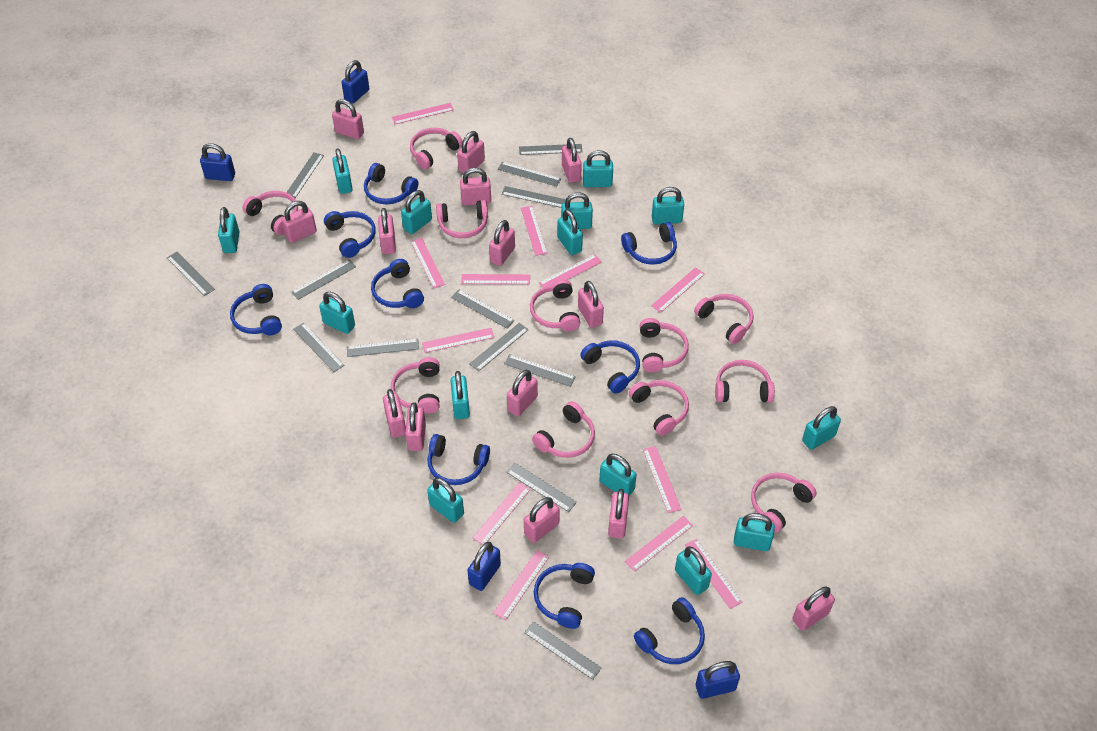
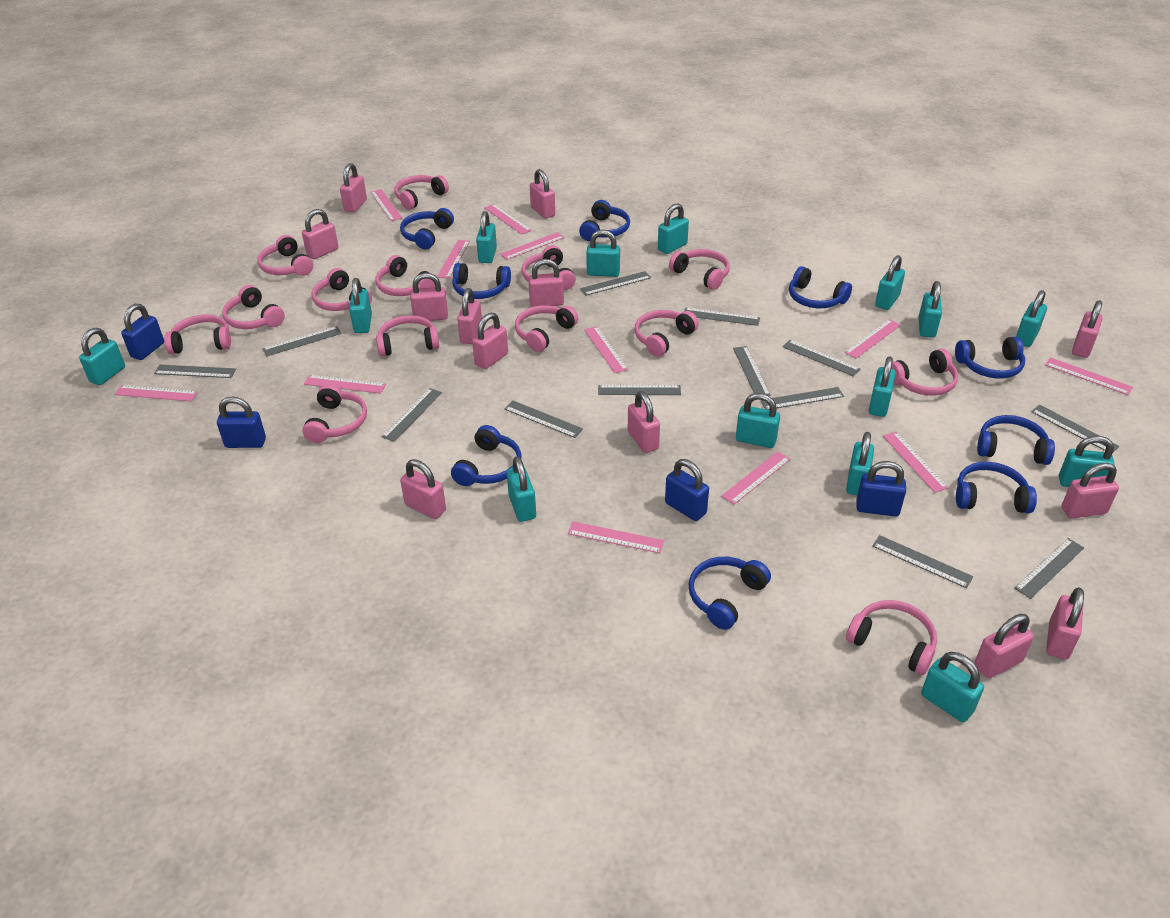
pink headphones: 11 -> 14
pink padlock: 14 -> 13

